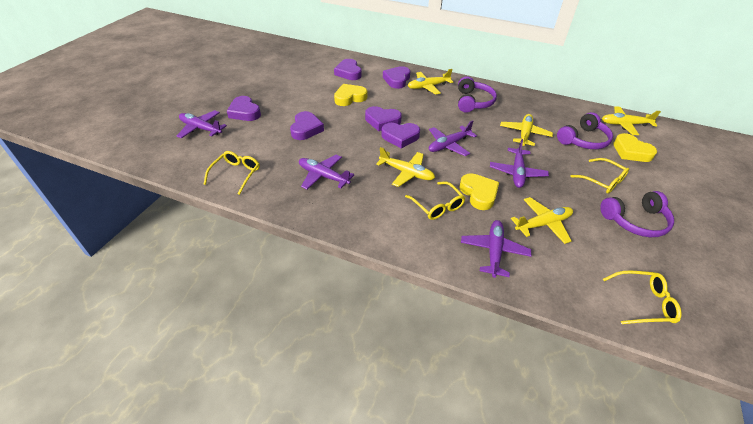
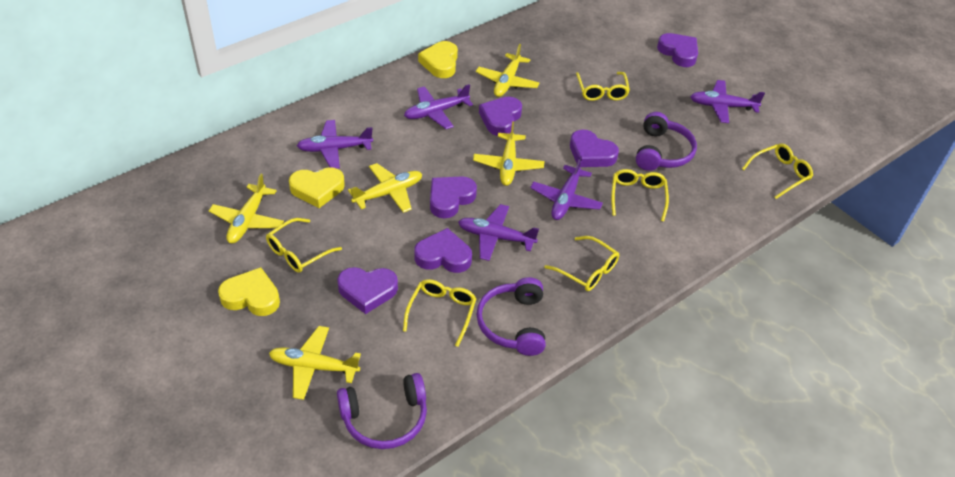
yellow glasses: 4 -> 6

